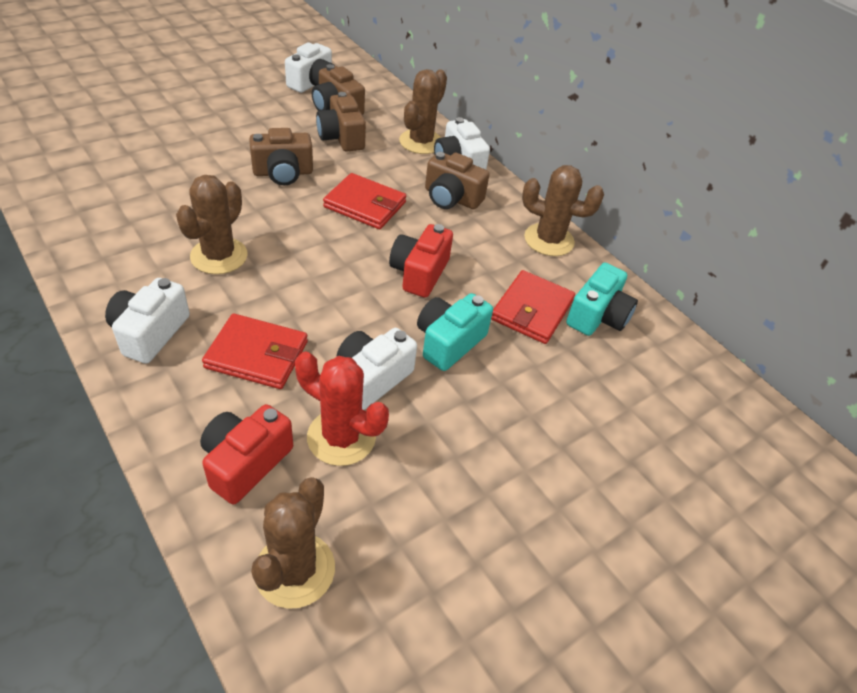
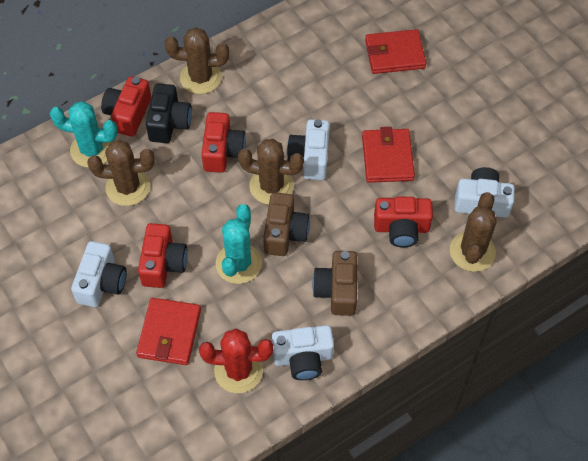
black camera: 0 -> 1
brown camera: 4 -> 2
red camera: 2 -> 4
turquoise cactus: 0 -> 2
turquoise camera: 2 -> 0

